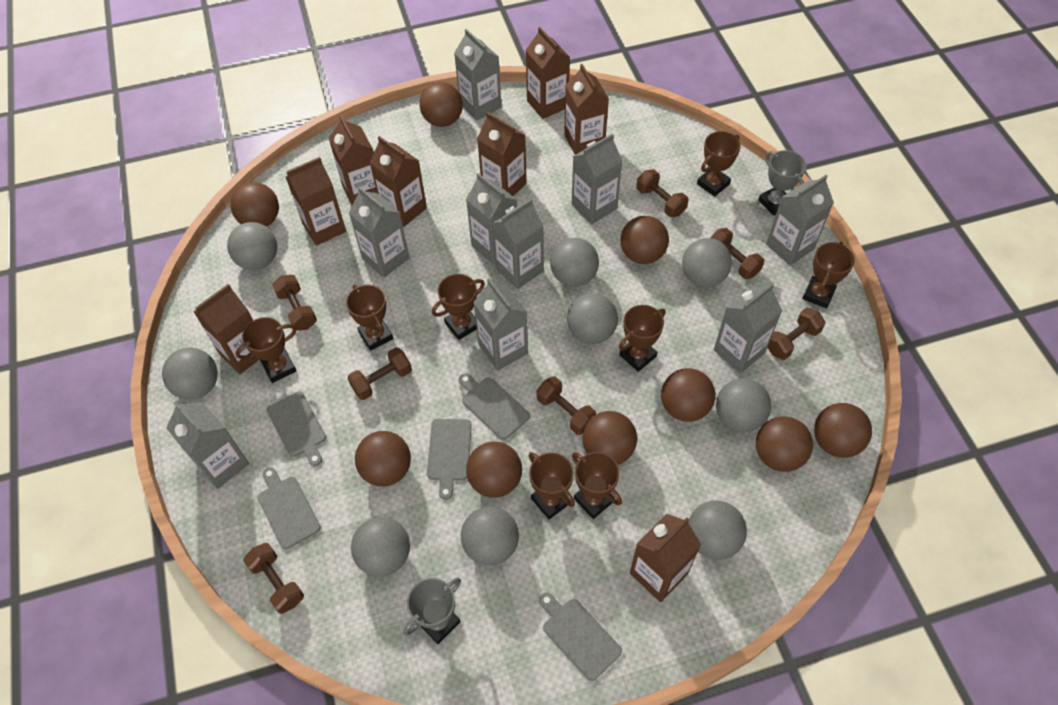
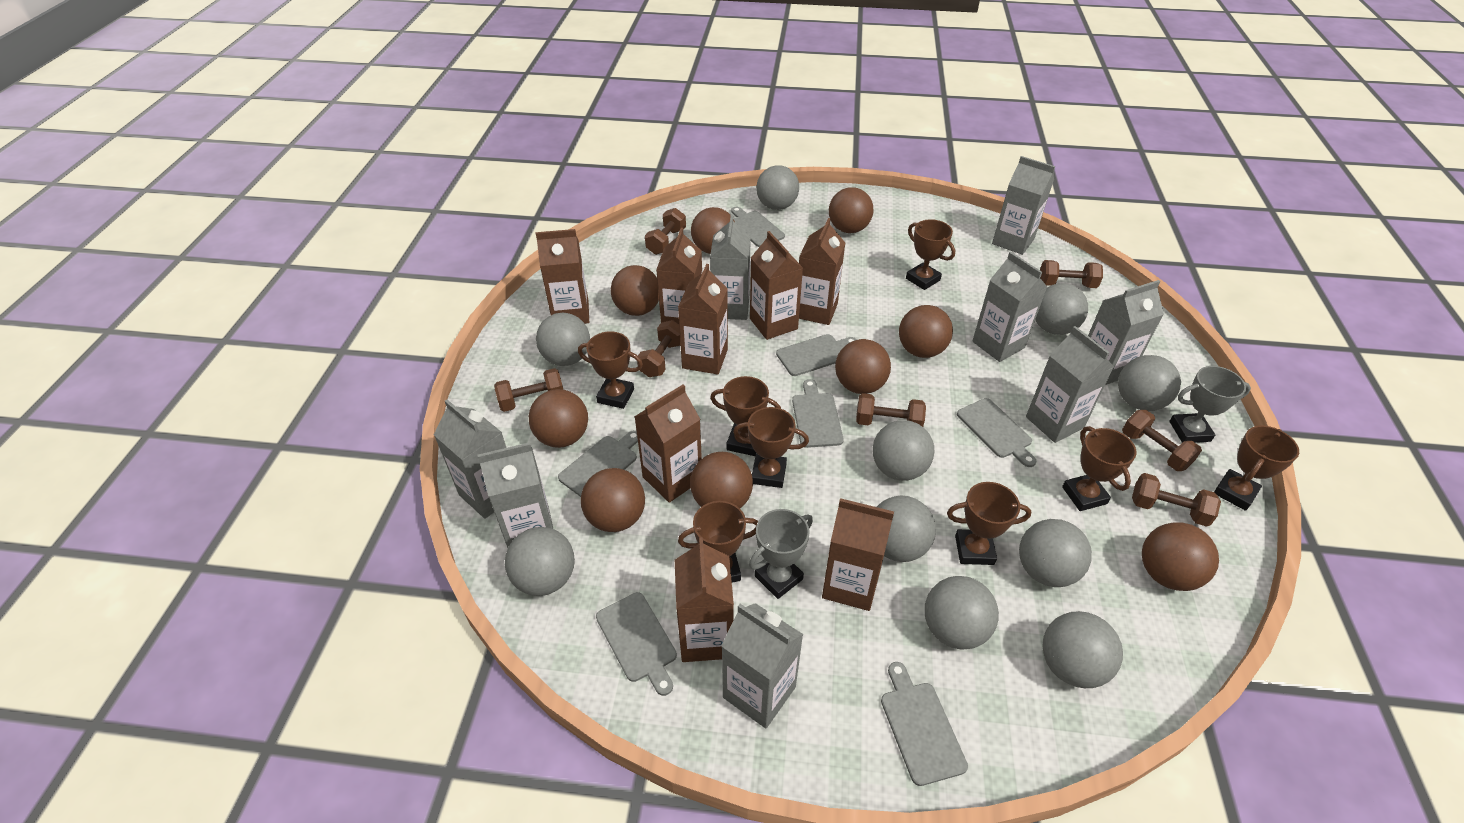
grey ball: 9 -> 10
grey carton: 9 -> 8
grey cutting board: 5 -> 7

